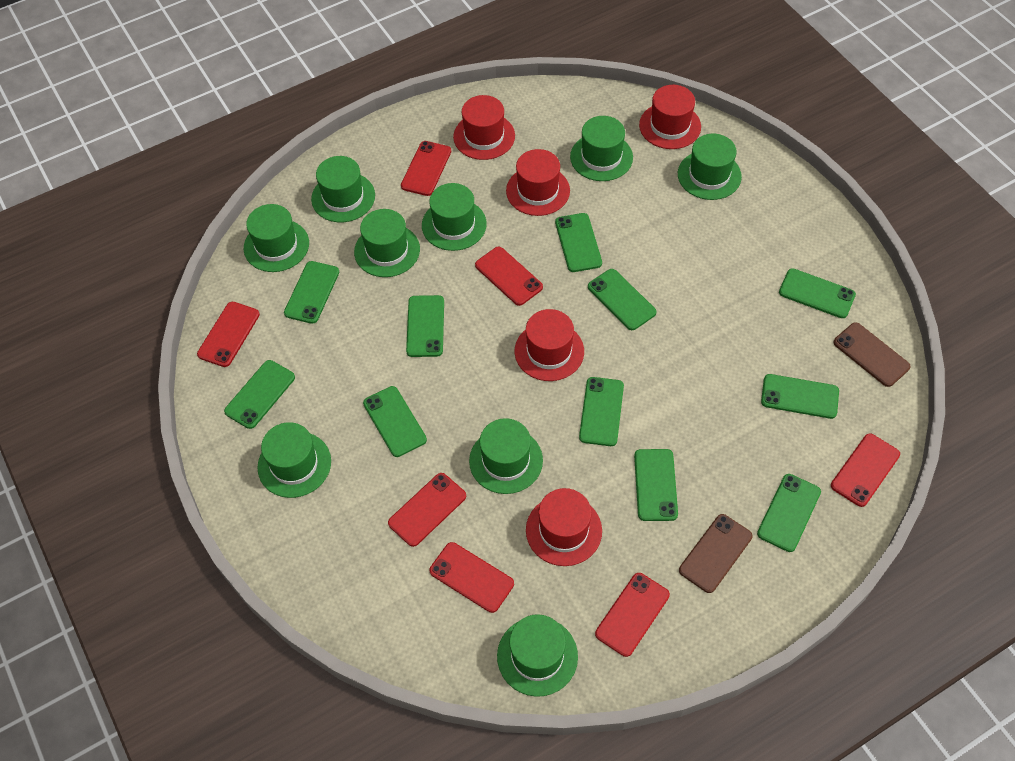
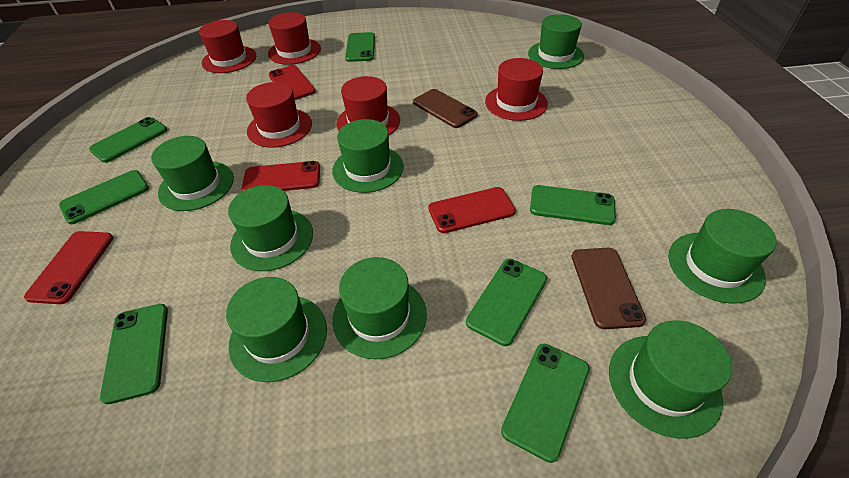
green hat: 9 -> 8
green phone: 11 -> 7
red phone: 7 -> 4

